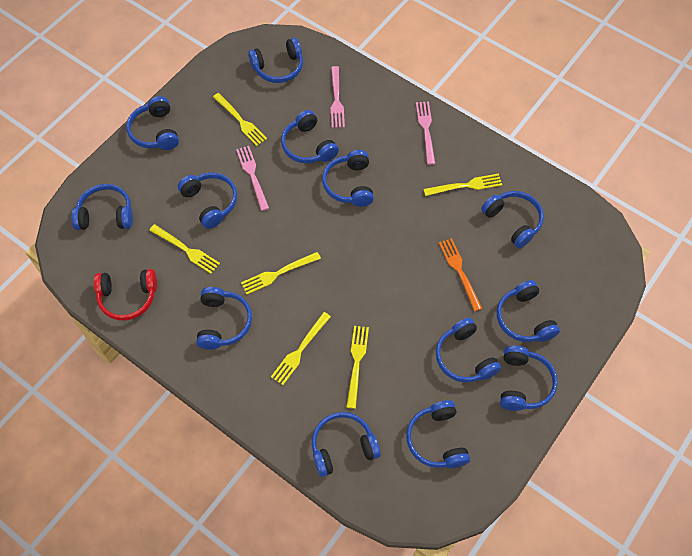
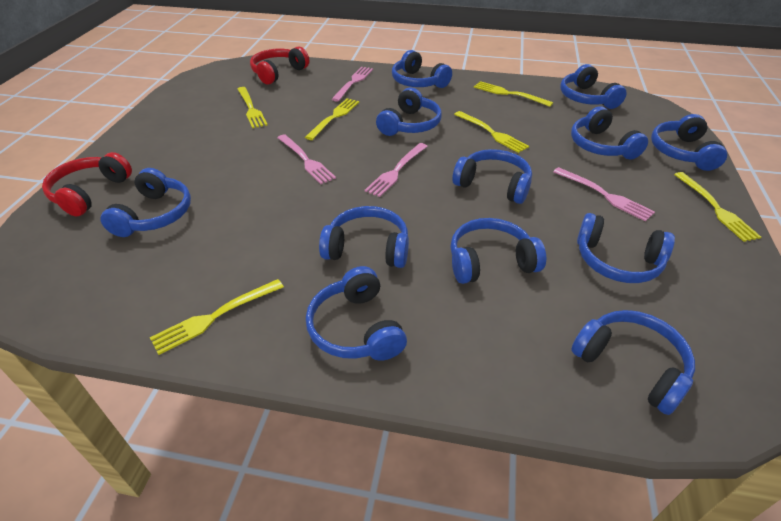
blue headphones: 13 -> 12
orange fork: 1 -> 0
pink fork: 3 -> 4
red headphones: 1 -> 2

